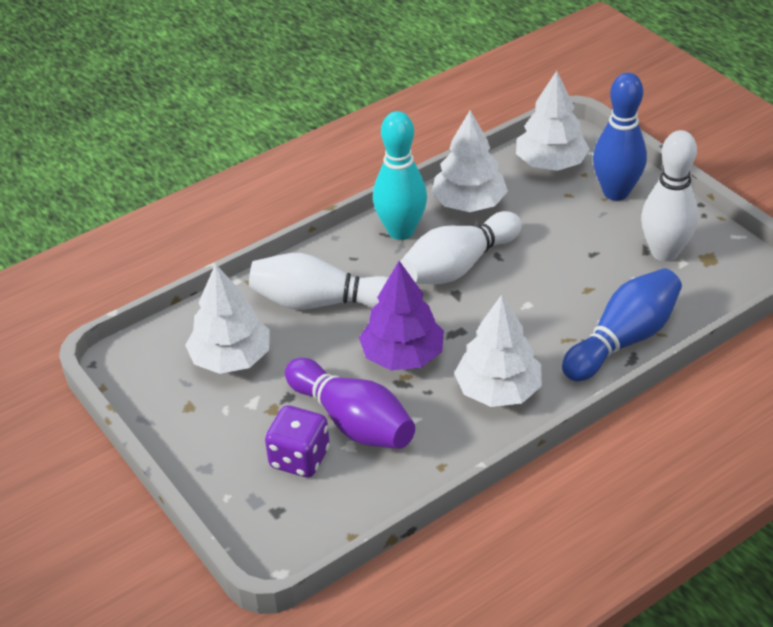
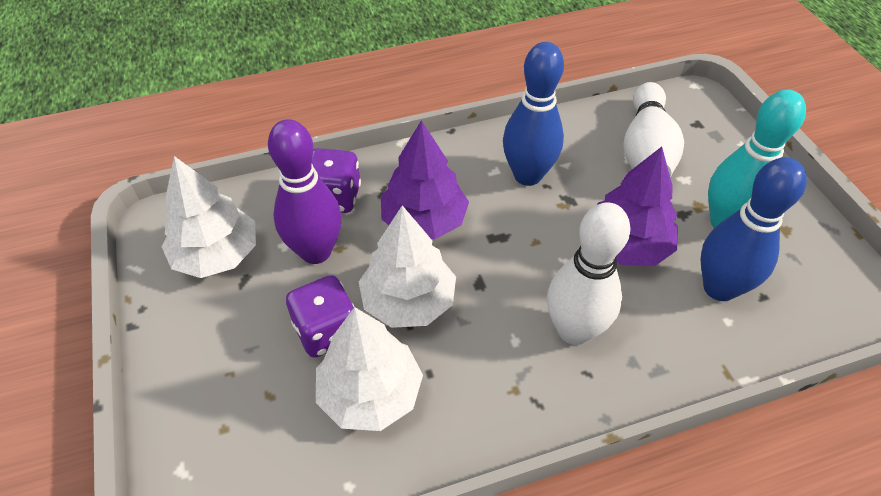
purple dice: 1 -> 2
purple tree: 1 -> 2
white bowling pin: 3 -> 2
white tree: 4 -> 3

